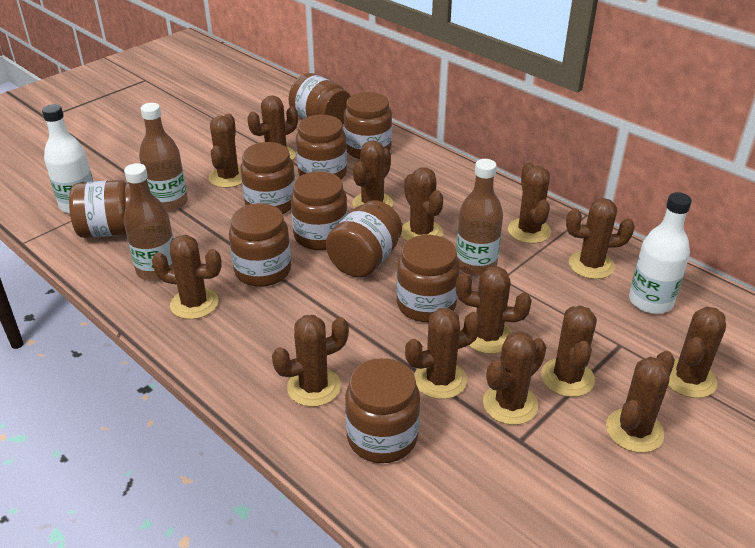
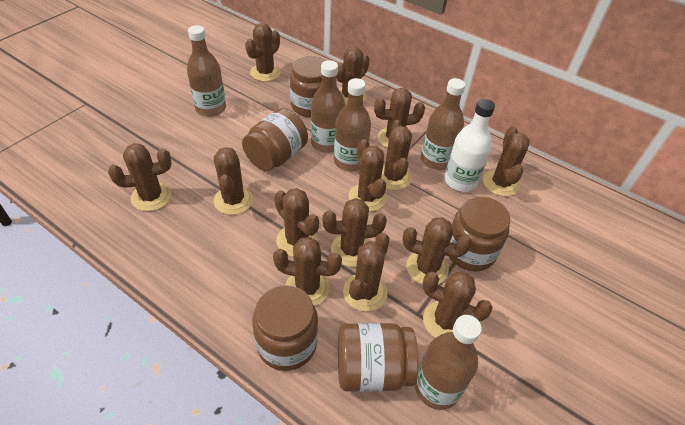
brown bottle: 3 -> 5
brown jar: 10 -> 5
white bottle: 2 -> 1

